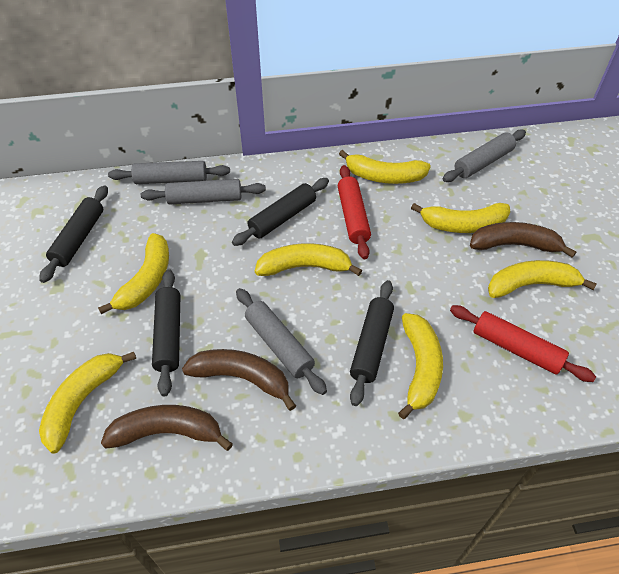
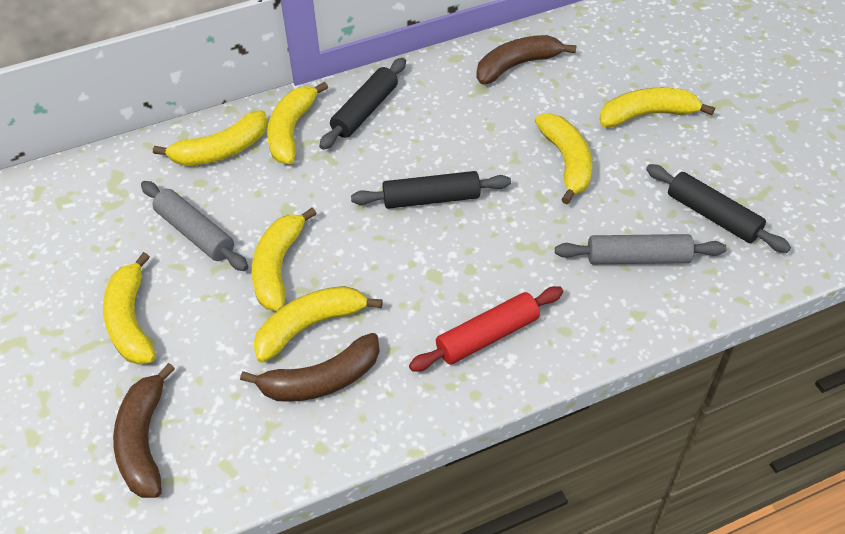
black rolling pin: 4 -> 3
grey rolling pin: 4 -> 2
red rolling pin: 2 -> 1

